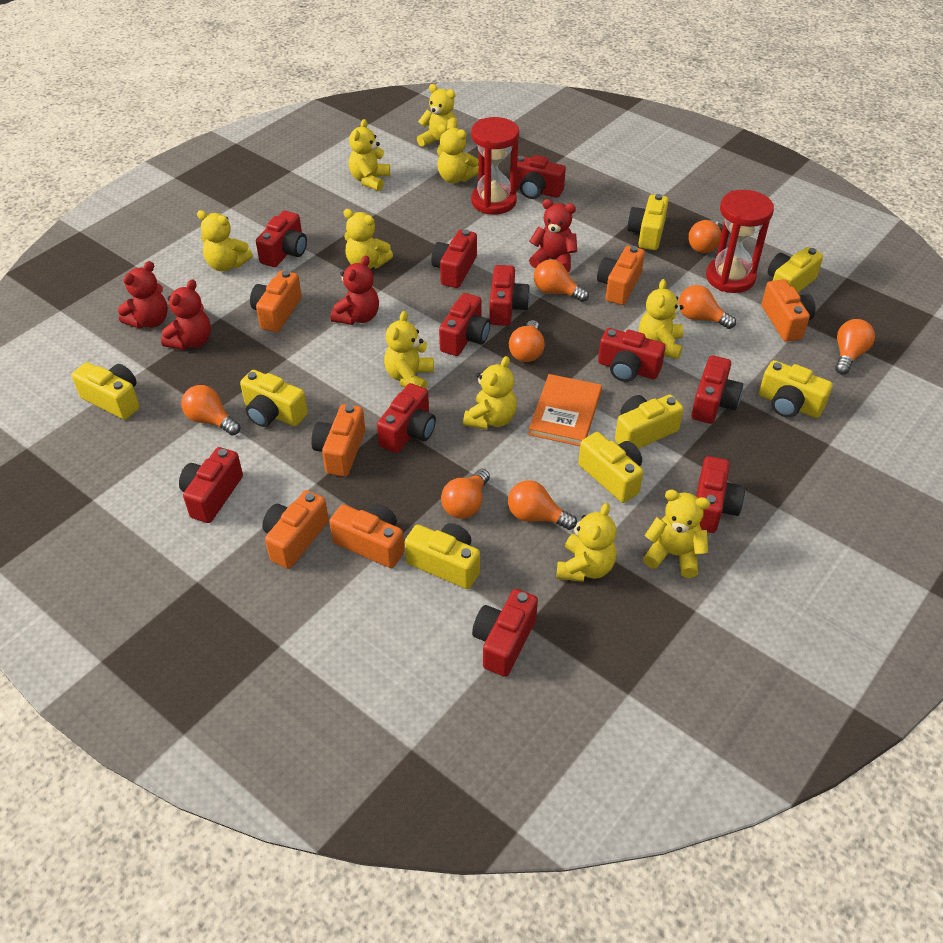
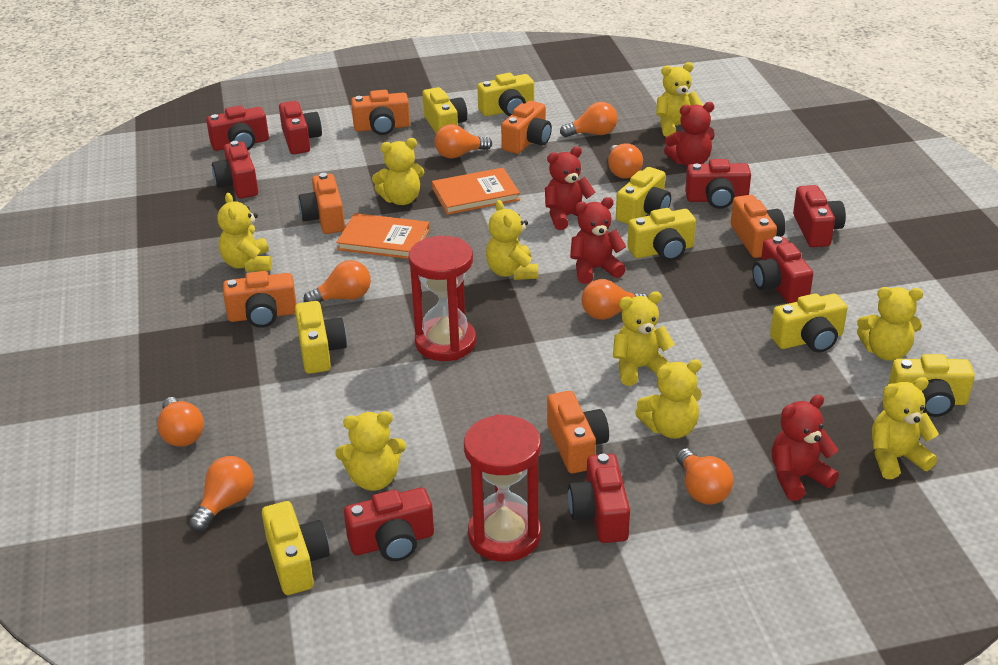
orange book: 1 -> 2
red camera: 11 -> 8
yellow teddy bear: 10 -> 9

